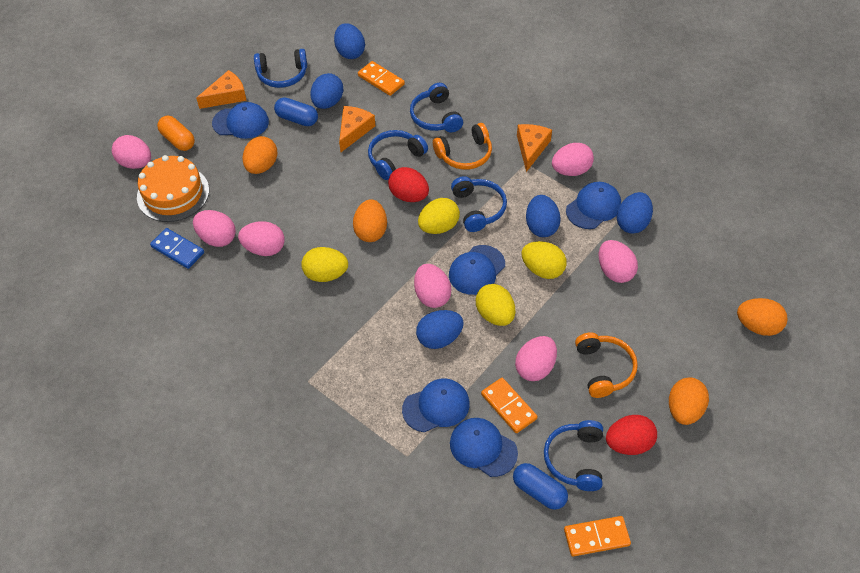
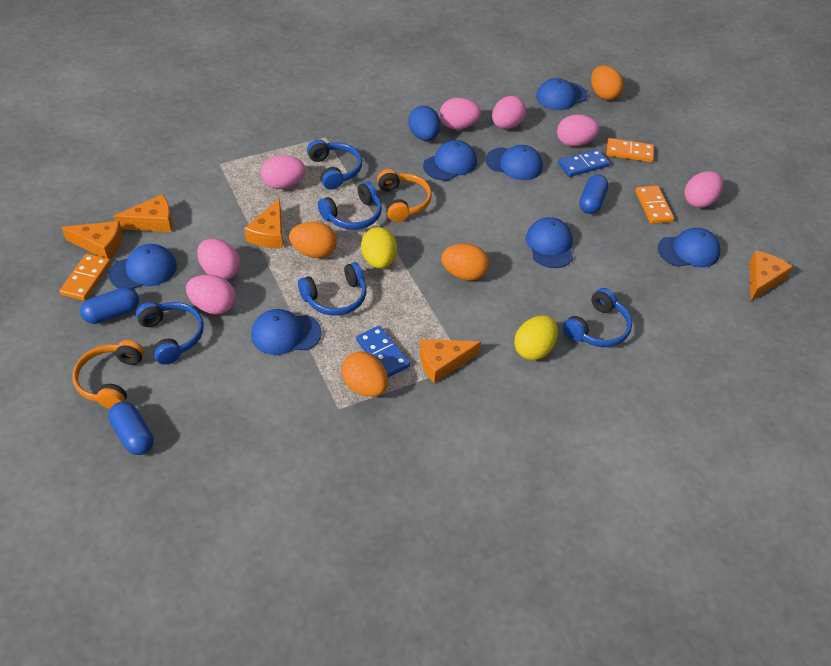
blue cap: 5 -> 7
blue capsule: 2 -> 3
blue domino: 1 -> 2
blue egg: 5 -> 1
orange cake: 1 -> 0
orange capsule: 1 -> 0
orange cheese: 3 -> 5
red egg: 2 -> 0
yellow egg: 4 -> 2

